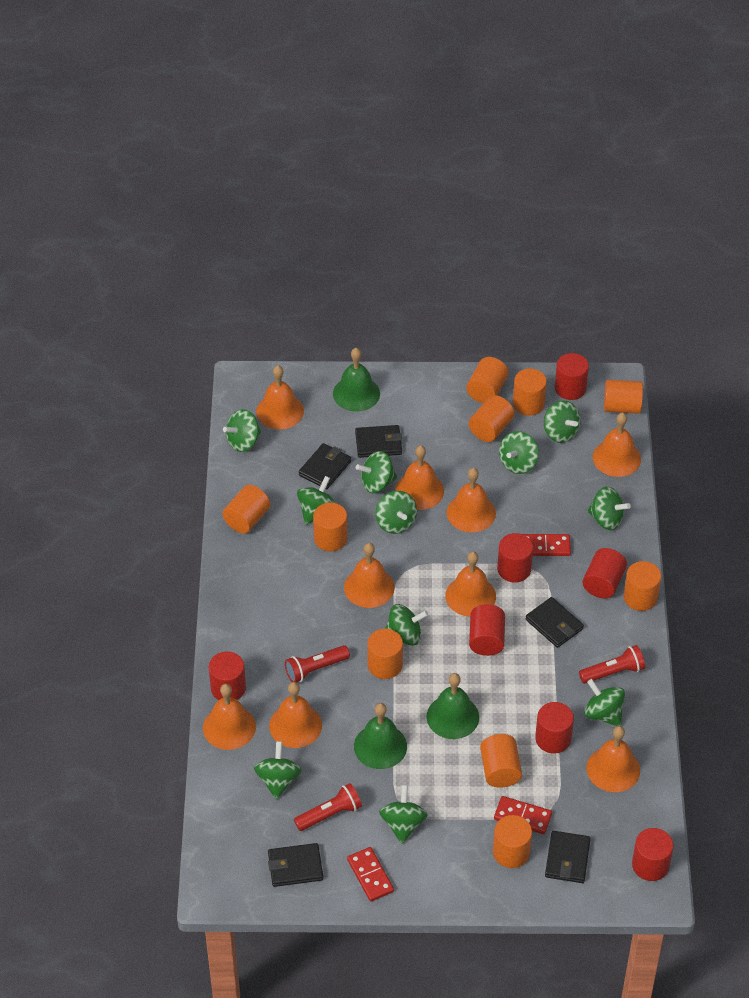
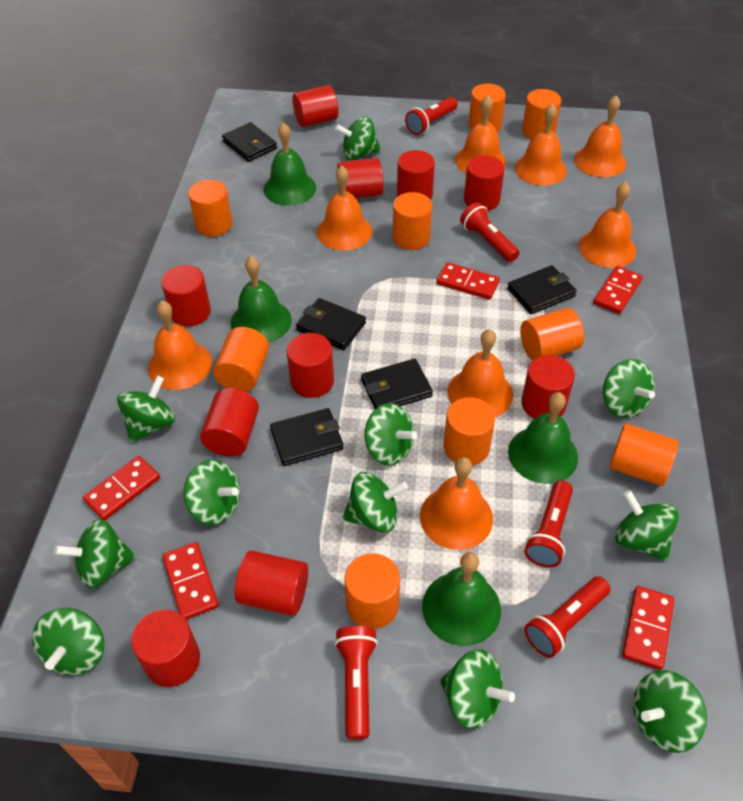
green bell: 3 -> 4
orange bell: 9 -> 8
orange cylinder: 10 -> 9
red cylinder: 7 -> 10
red domino: 3 -> 5
red flashlight: 3 -> 5

